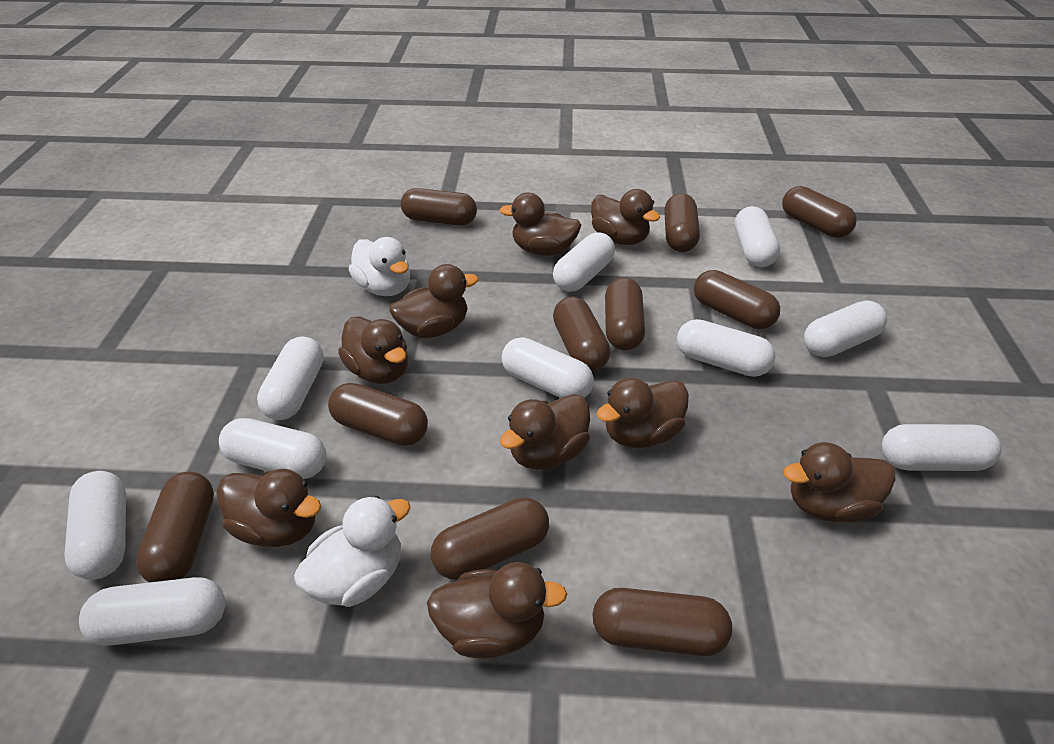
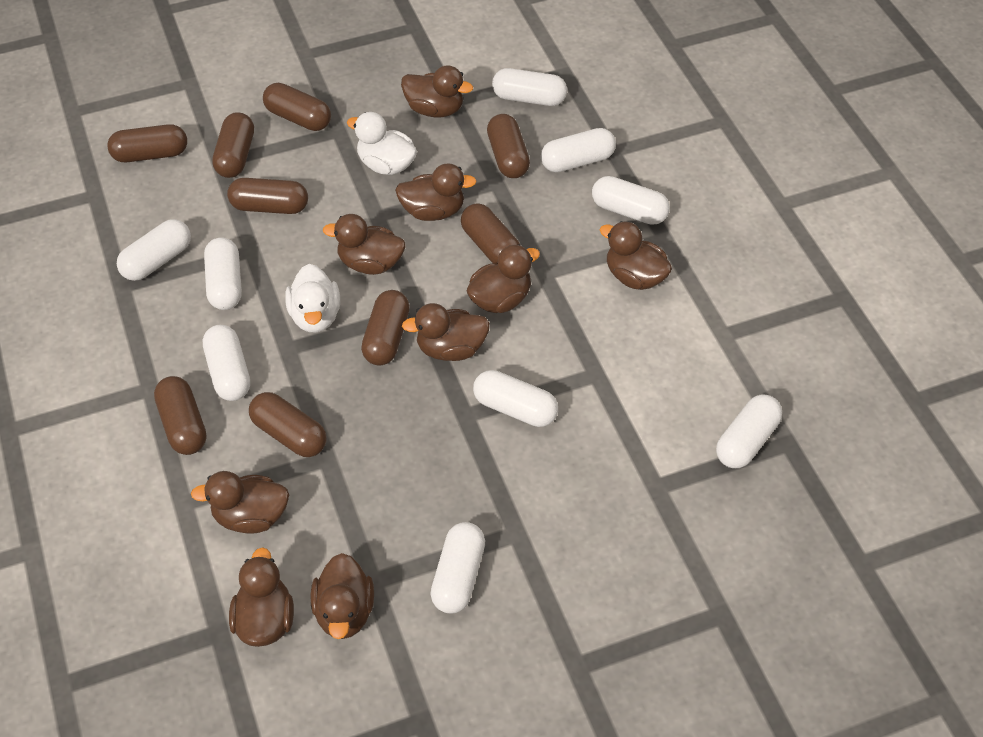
brown capsule: 10 -> 9
white capsule: 10 -> 9

